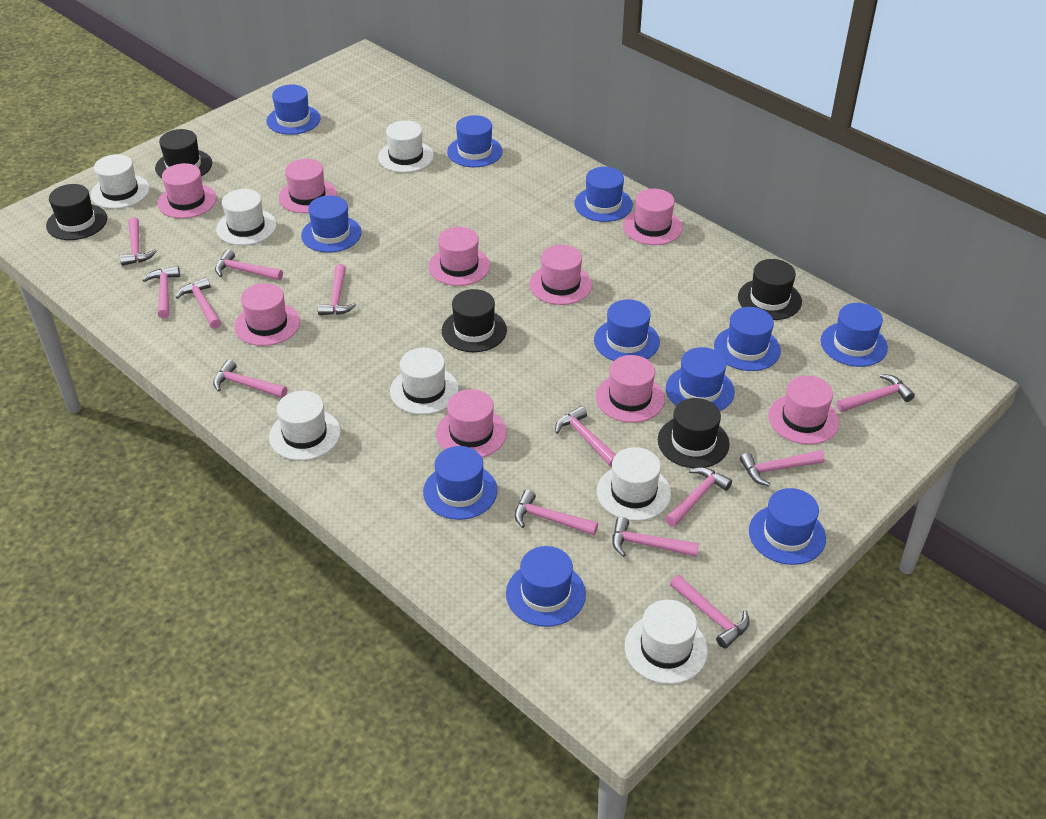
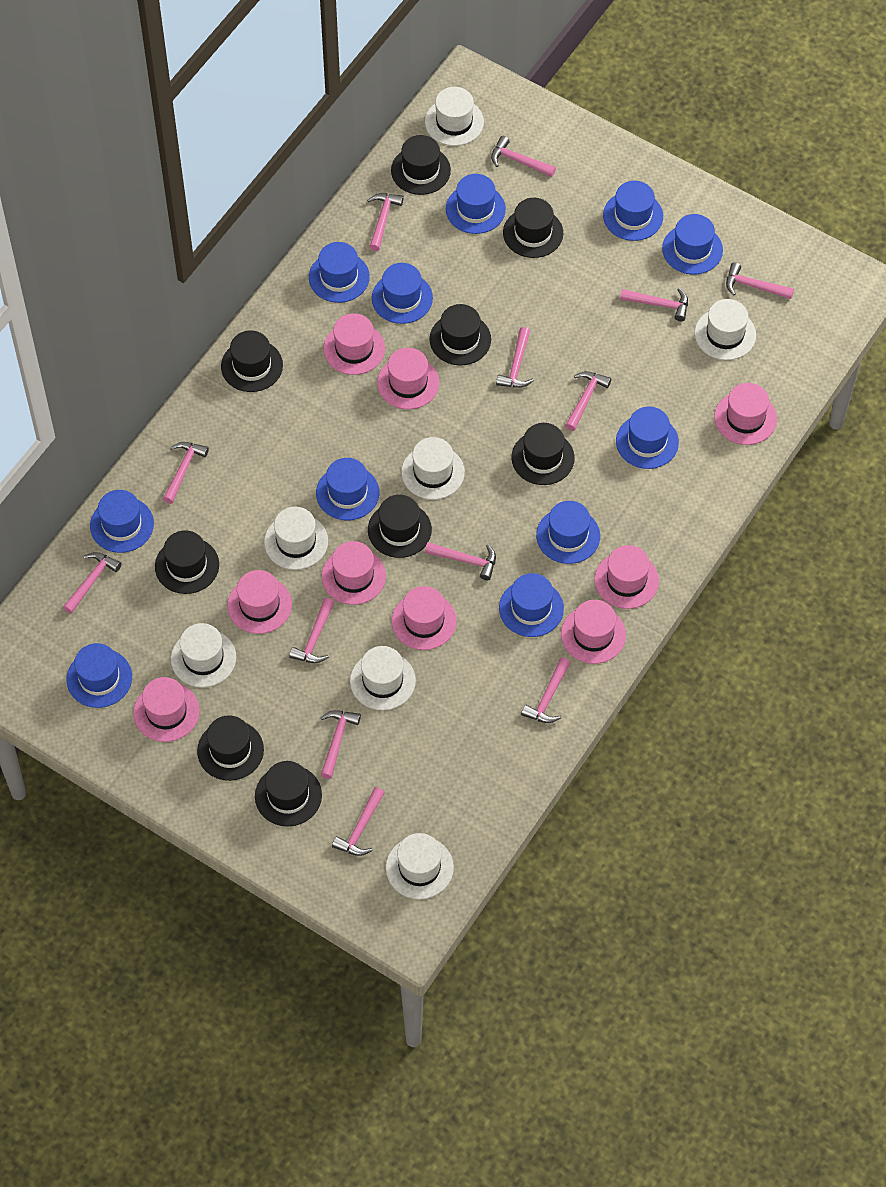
black hat: 5 -> 9

